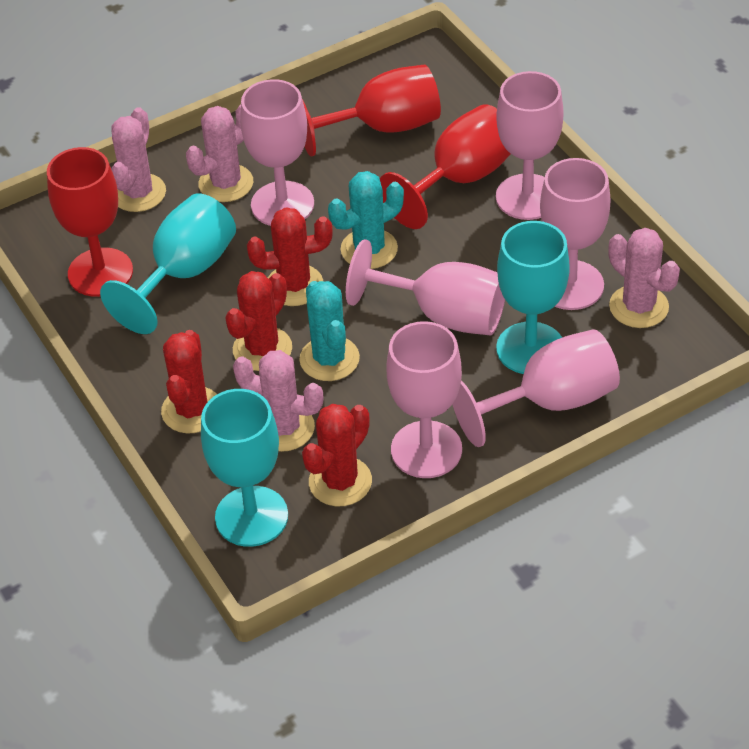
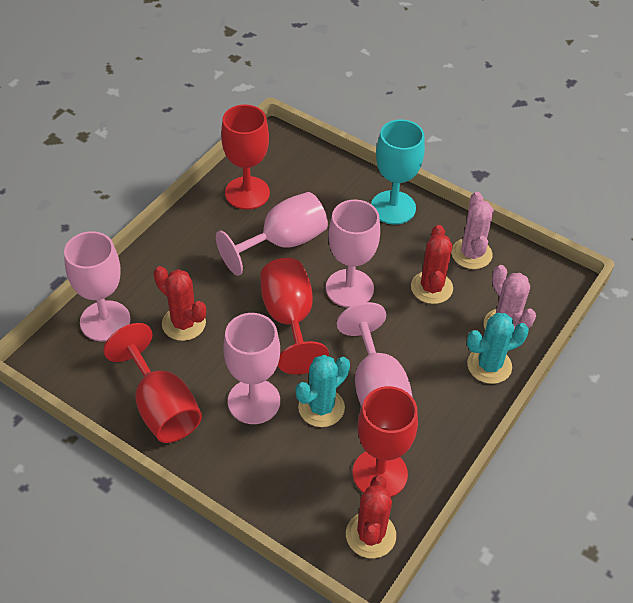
pink cactus: 4 -> 2
pink goblet: 6 -> 5
red cactus: 4 -> 3
red goblet: 3 -> 4
turquoise goblet: 3 -> 1

